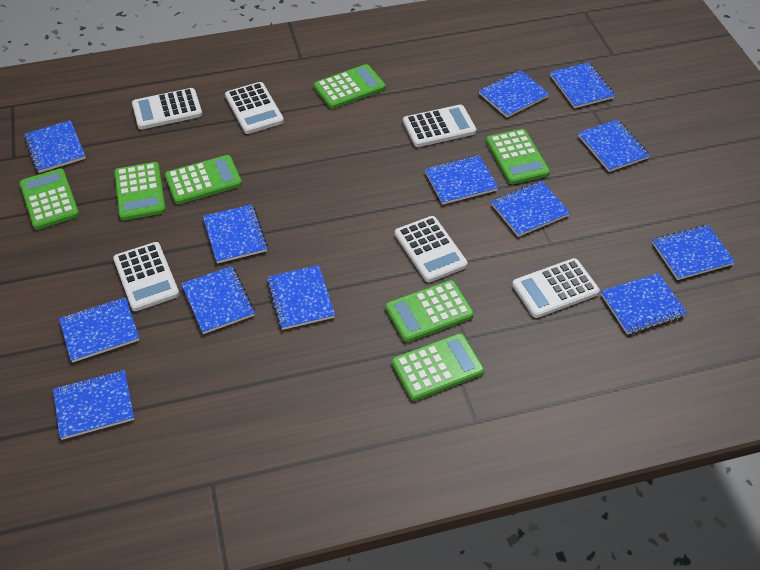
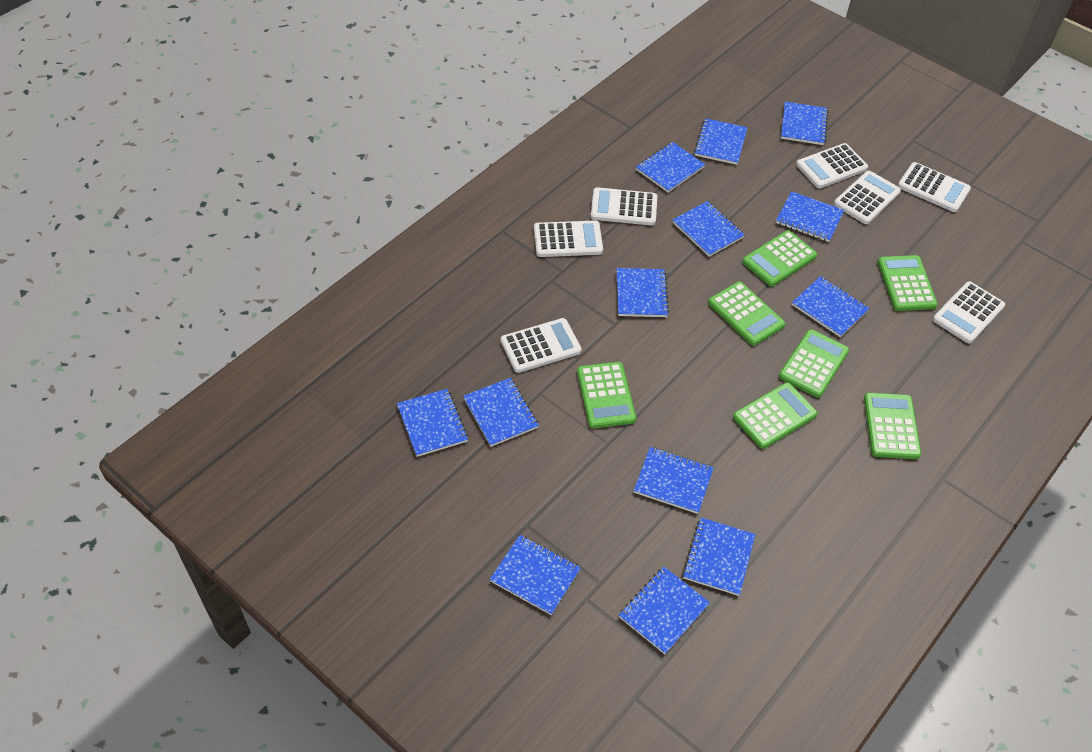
white calculator: 6 -> 7

